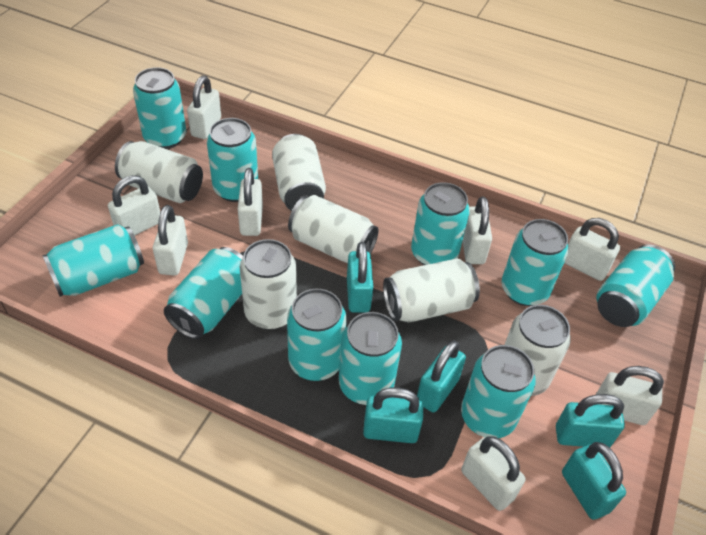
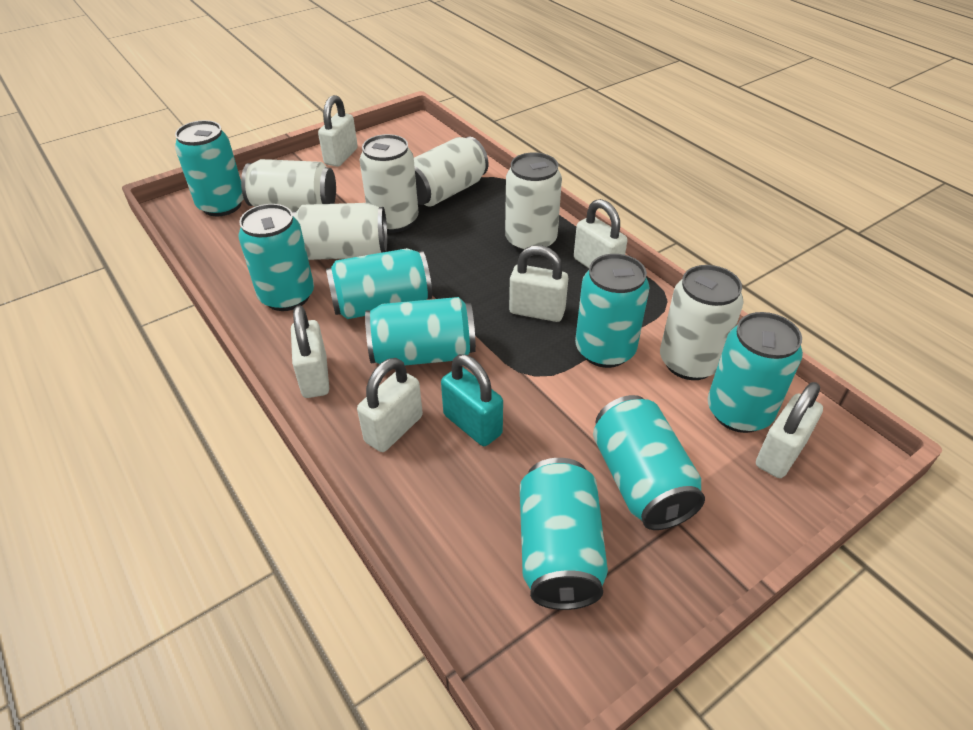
turquoise can: 10 -> 8
turquoise padlock: 5 -> 1
white padlock: 8 -> 6

